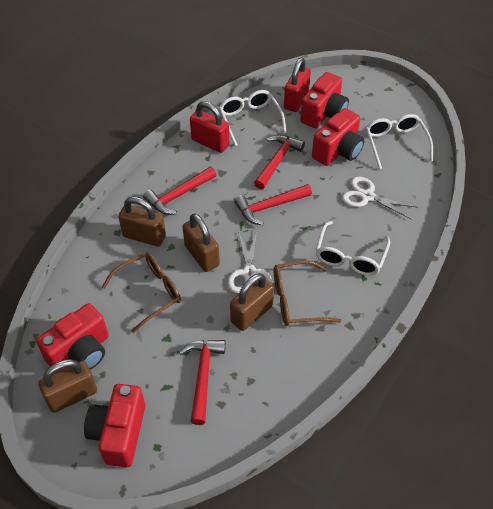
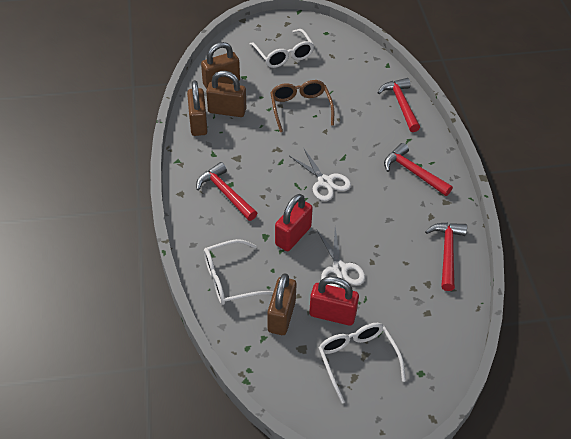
brown glasses: 2 -> 1
red camera: 4 -> 0

